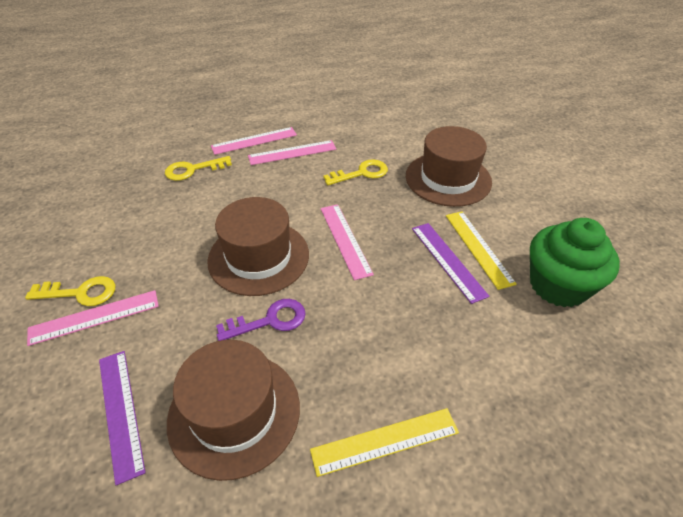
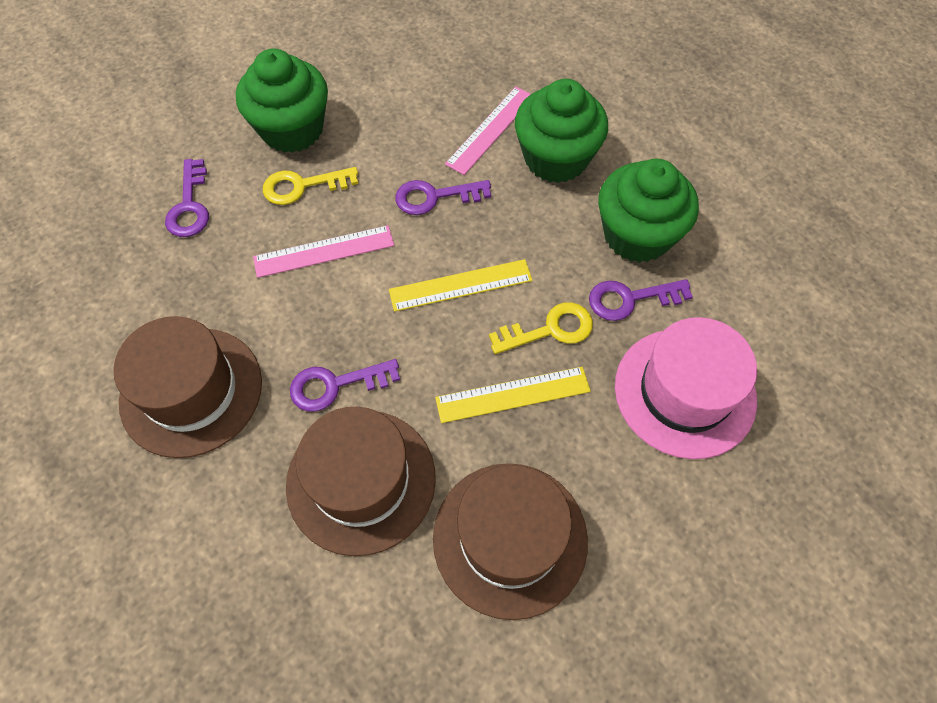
green cupcake: 1 -> 3
pink hat: 0 -> 1
pink ruler: 4 -> 2
purple key: 1 -> 4
purple ruler: 2 -> 0
yellow key: 3 -> 2

